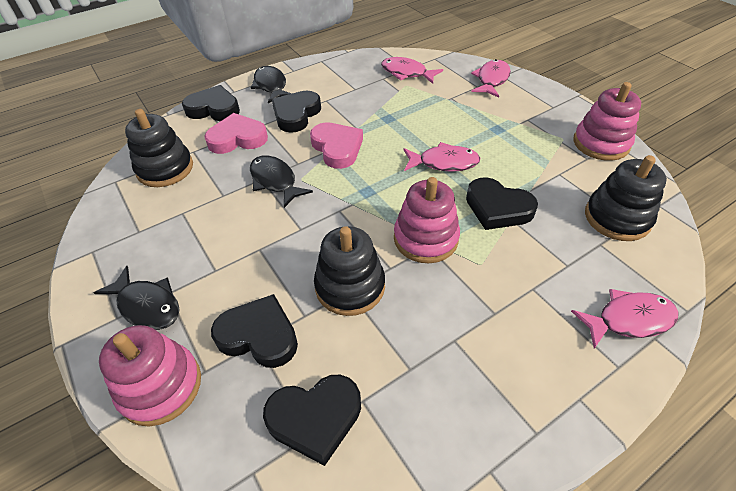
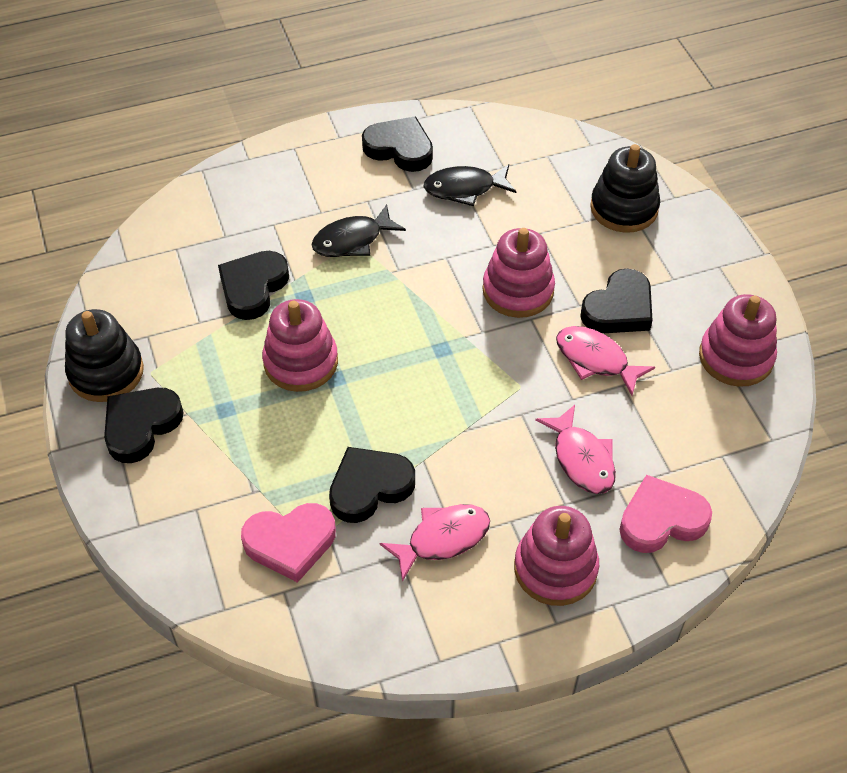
black fish: 3 -> 2
black stacking toy: 3 -> 2
pink fish: 4 -> 3
pink stacking toy: 3 -> 4

